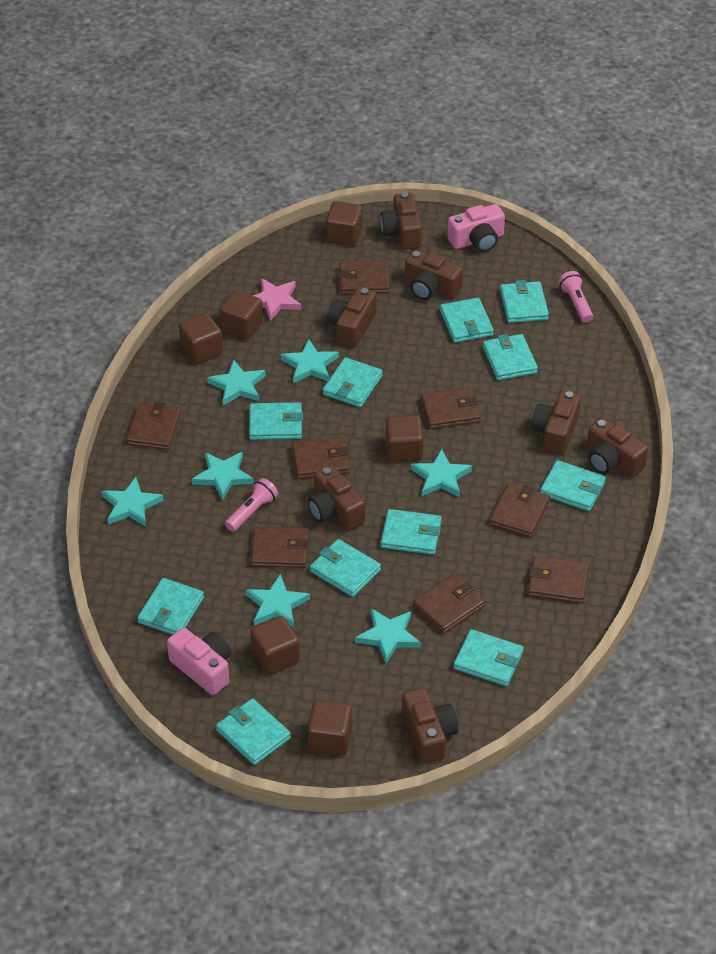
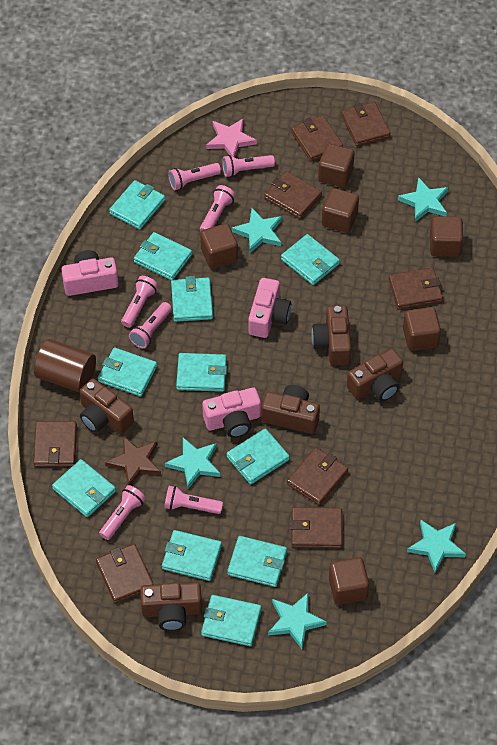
brown camera: 7 -> 5
brown cylinder: 0 -> 1
brown star: 0 -> 1
pink camera: 2 -> 3
pink flashlight: 2 -> 7
turquoise star: 7 -> 5

